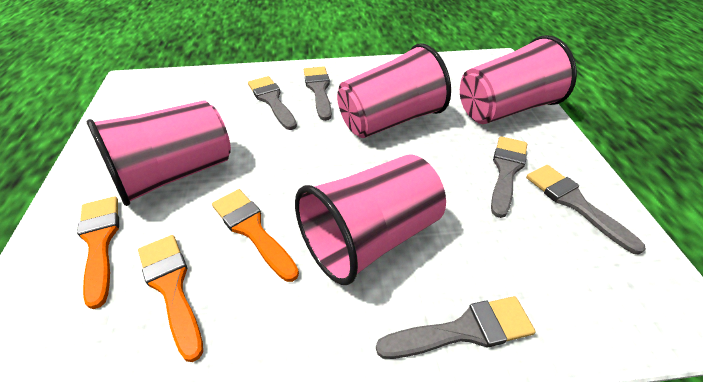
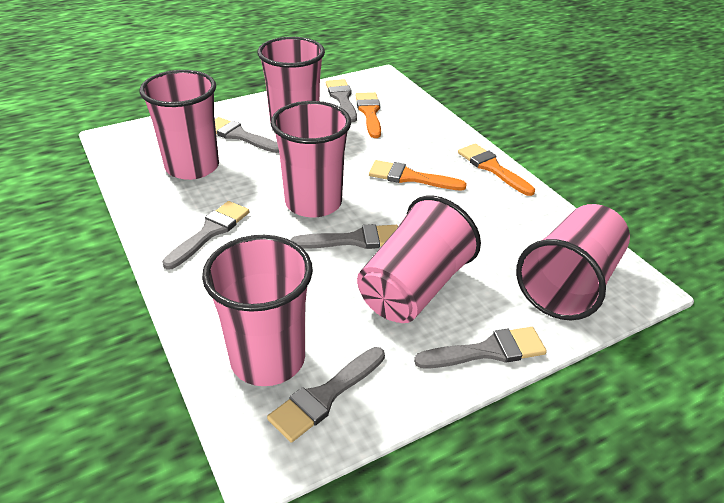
grey brush: 5 -> 6
pink cup: 4 -> 6

